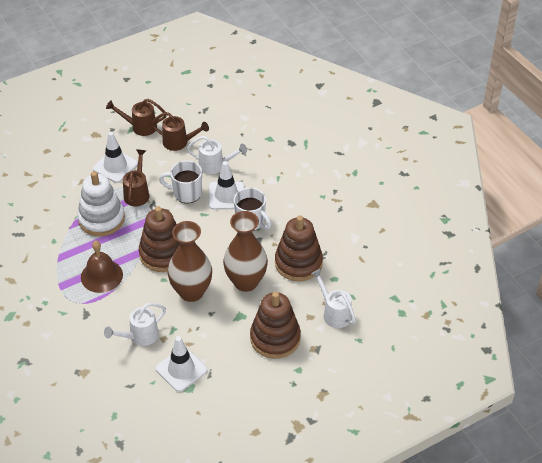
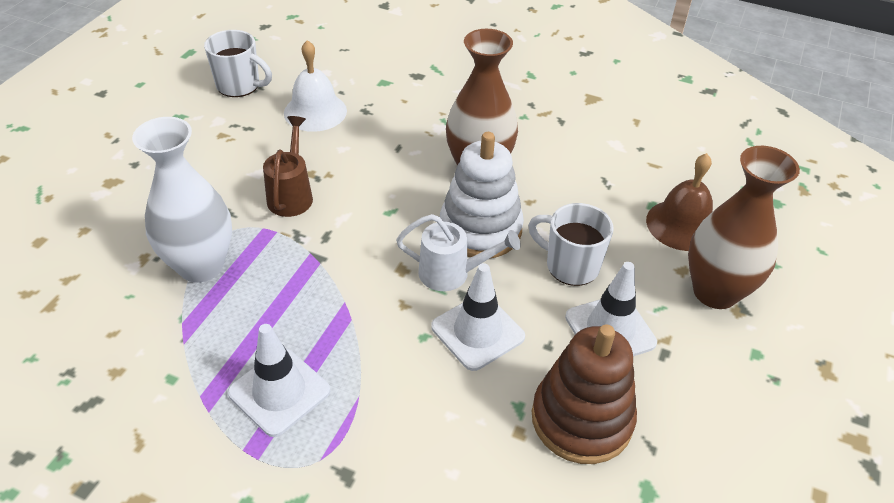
brown stacking toy: 3 -> 1
brown watering can: 3 -> 1
white bell: 0 -> 1
white vase: 0 -> 1
white watering can: 3 -> 1

